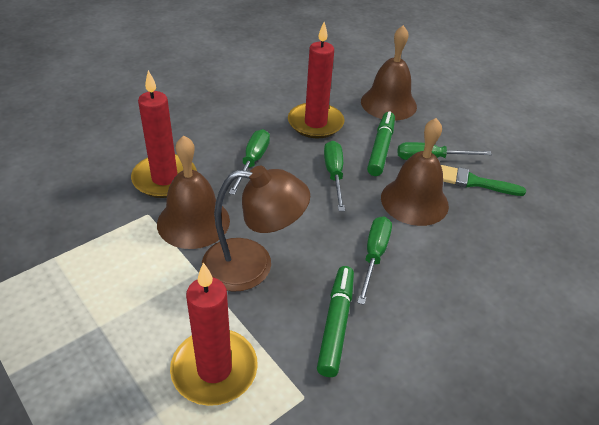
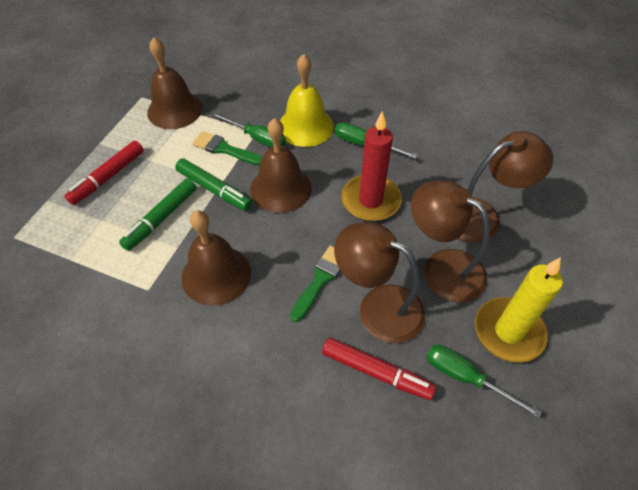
brown lamp: 1 -> 3
green brush: 1 -> 2
green screwdriver: 4 -> 3
red candle: 3 -> 1
red marker: 0 -> 2
yellow bell: 0 -> 1
yellow candle: 0 -> 1

